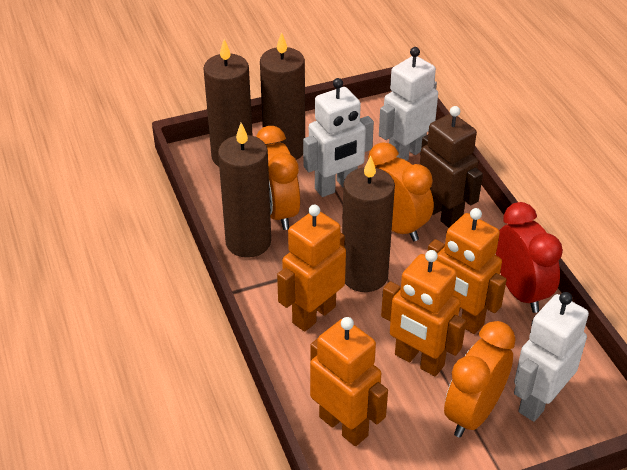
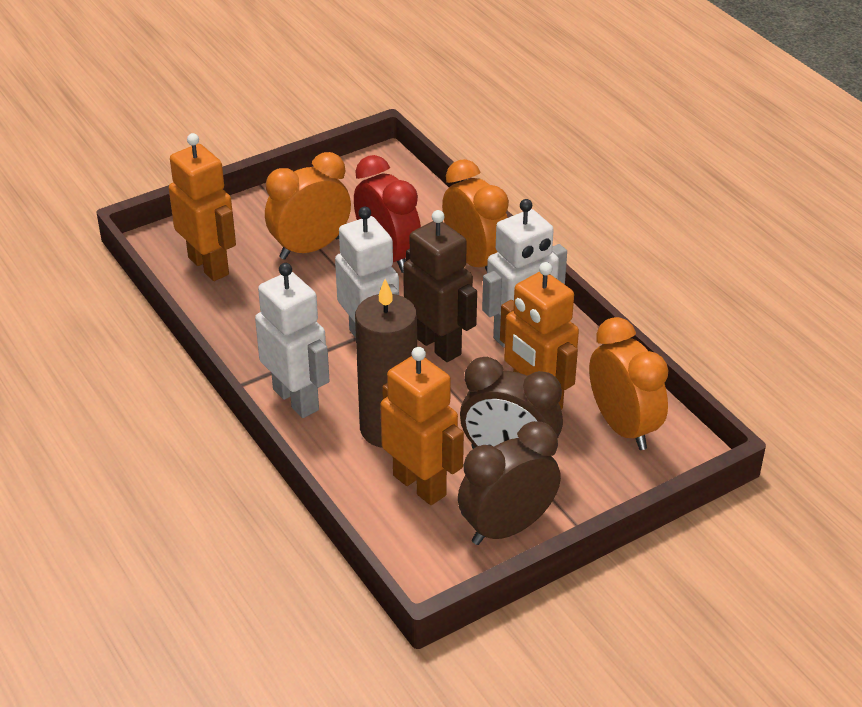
brown candle: 4 -> 1
brown clock: 0 -> 2
orange robot: 4 -> 3

